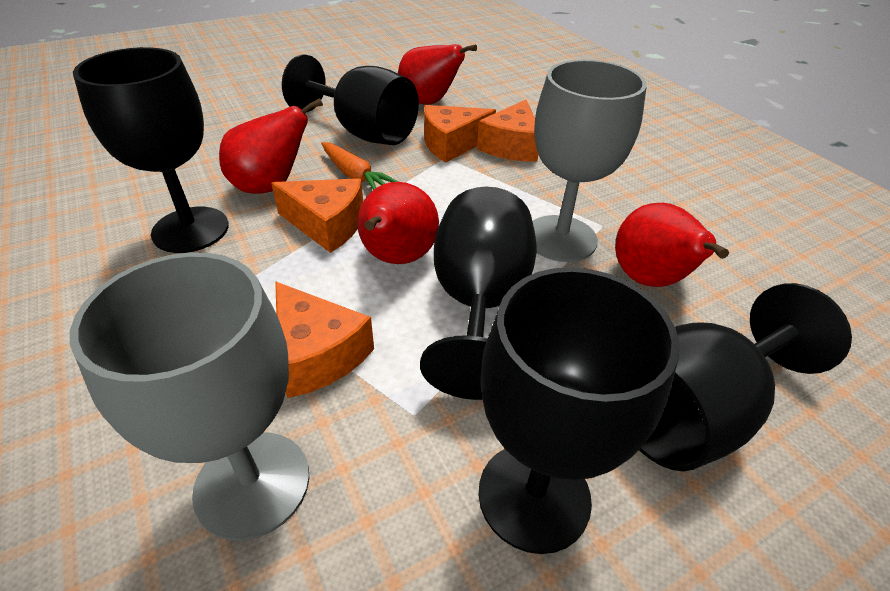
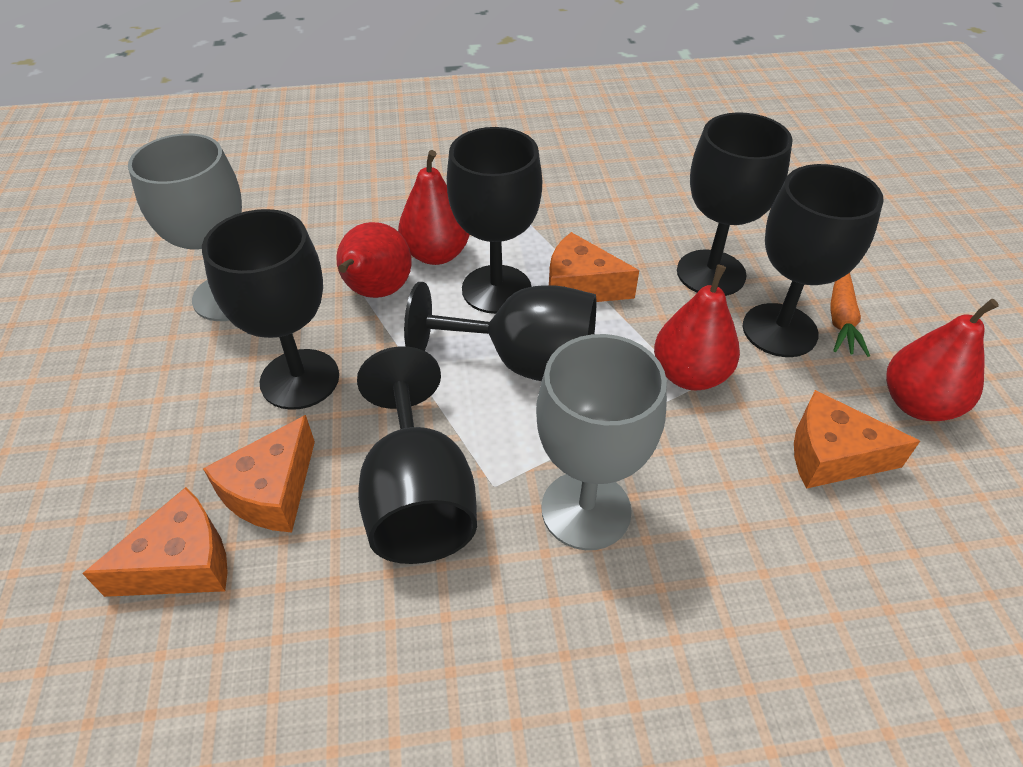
black goblet: 5 -> 6

